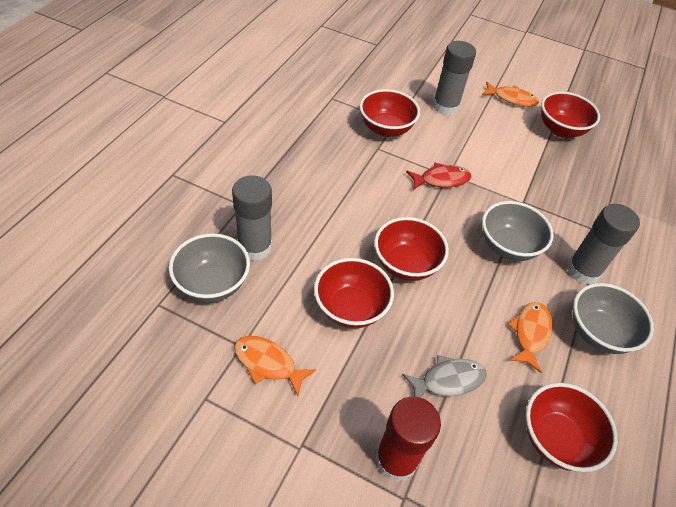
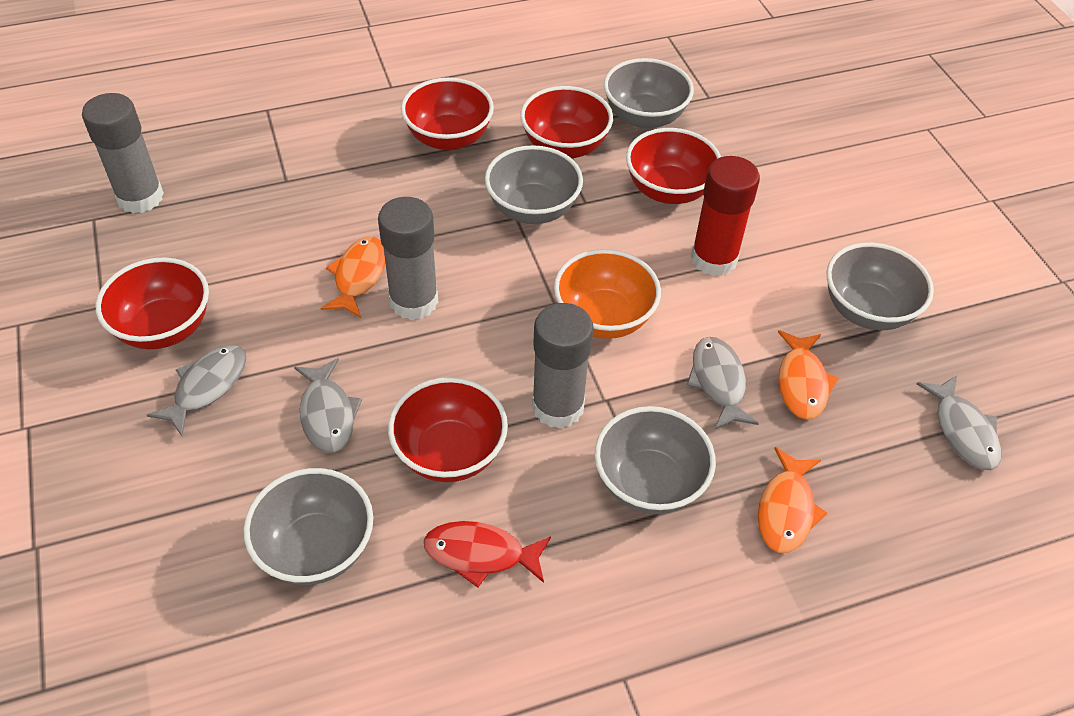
grey bowl: 3 -> 5
grey fish: 1 -> 4
orange bowl: 0 -> 1

